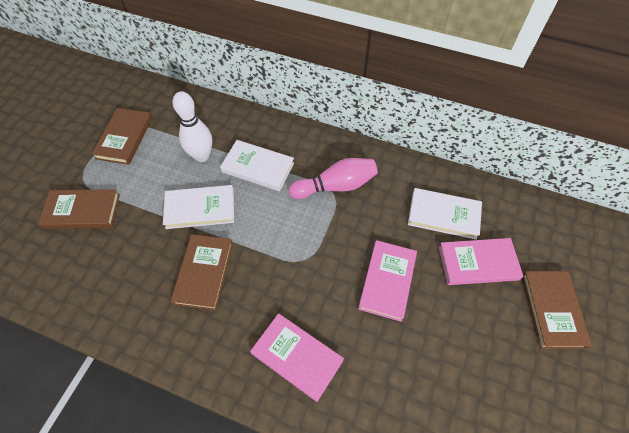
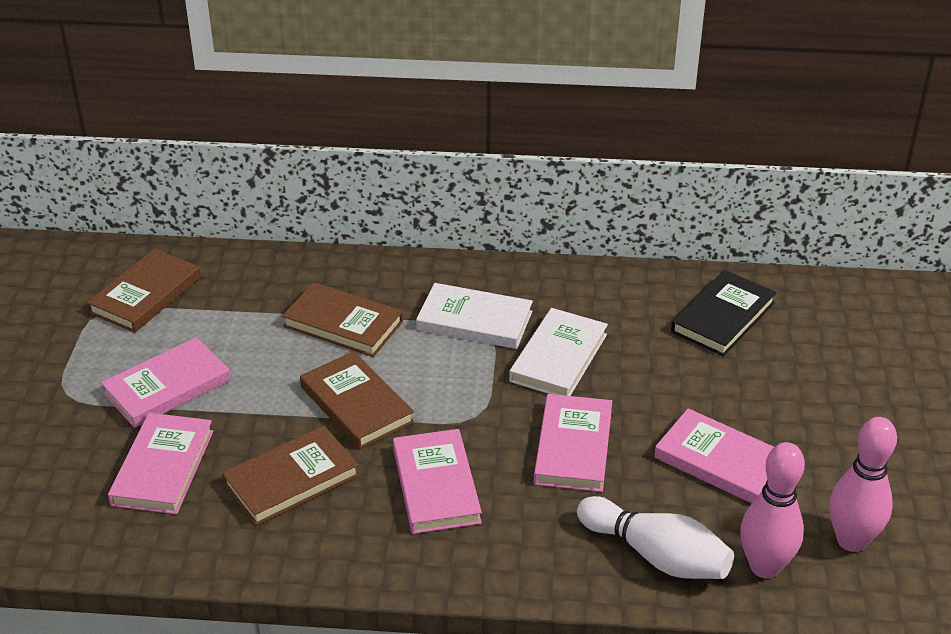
black book: 0 -> 1
pink book: 3 -> 5
pink bowling pin: 1 -> 2
white book: 3 -> 2

